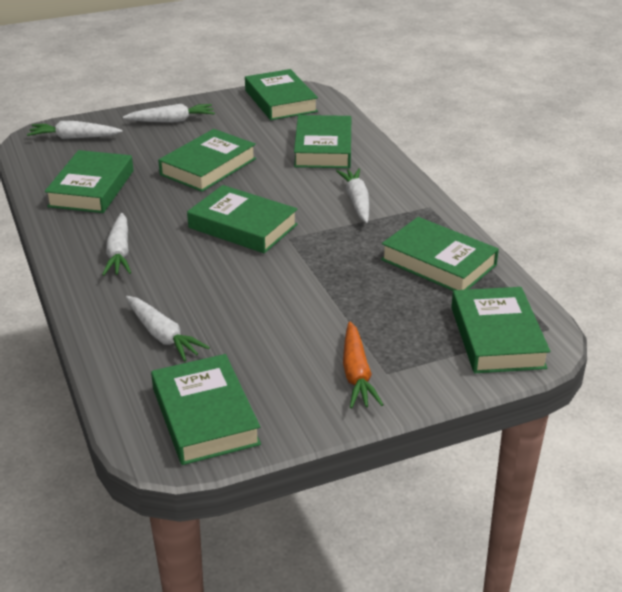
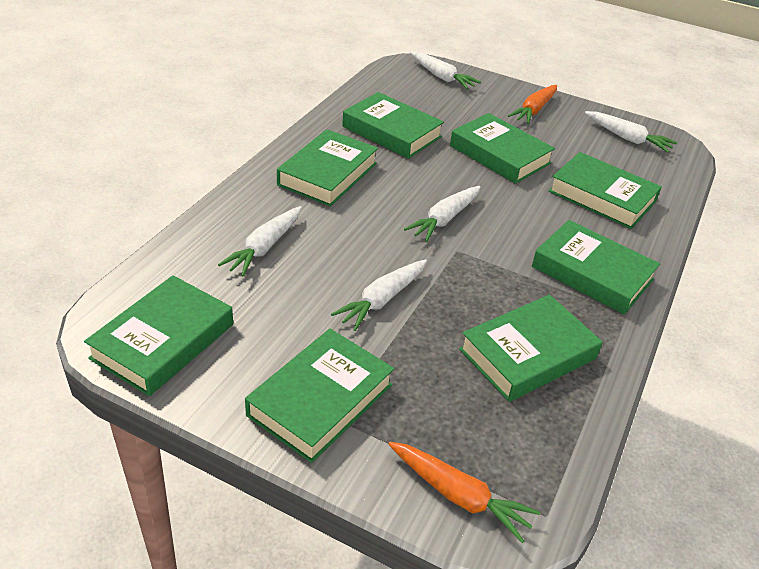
orange carrot: 1 -> 2

